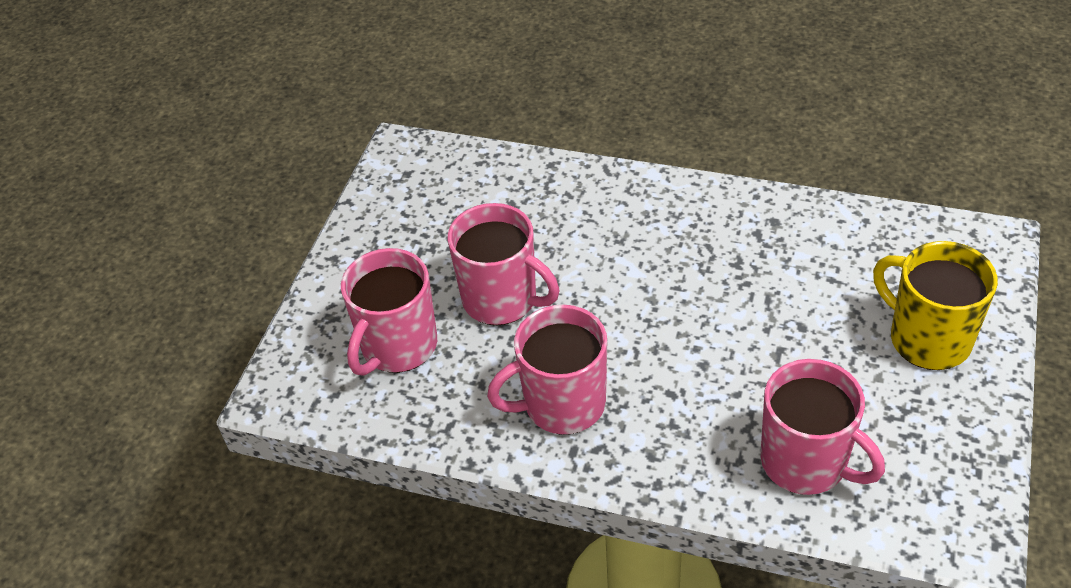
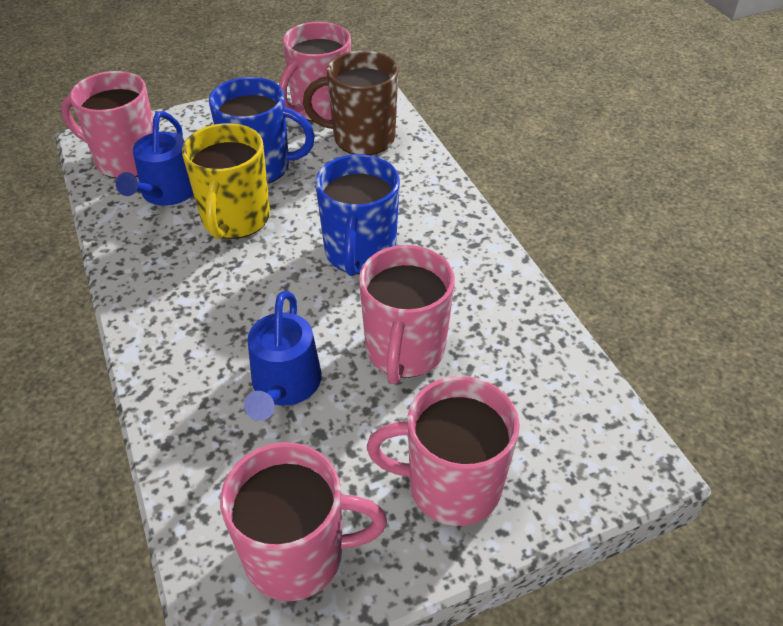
blue mug: 0 -> 2
blue watering can: 0 -> 2
brown mug: 0 -> 1
pink mug: 4 -> 5

